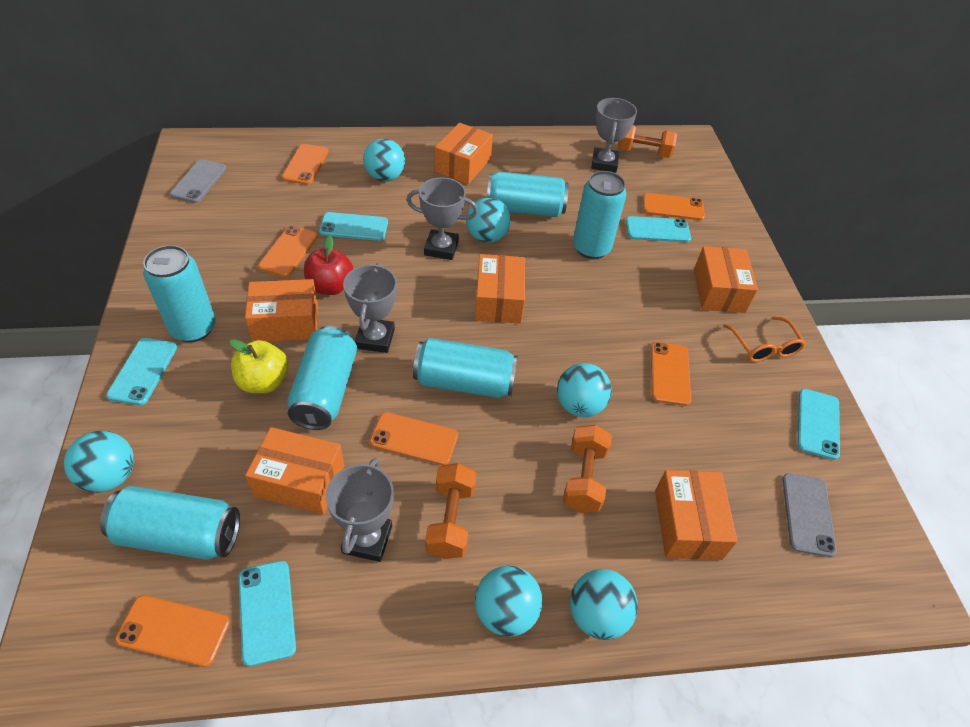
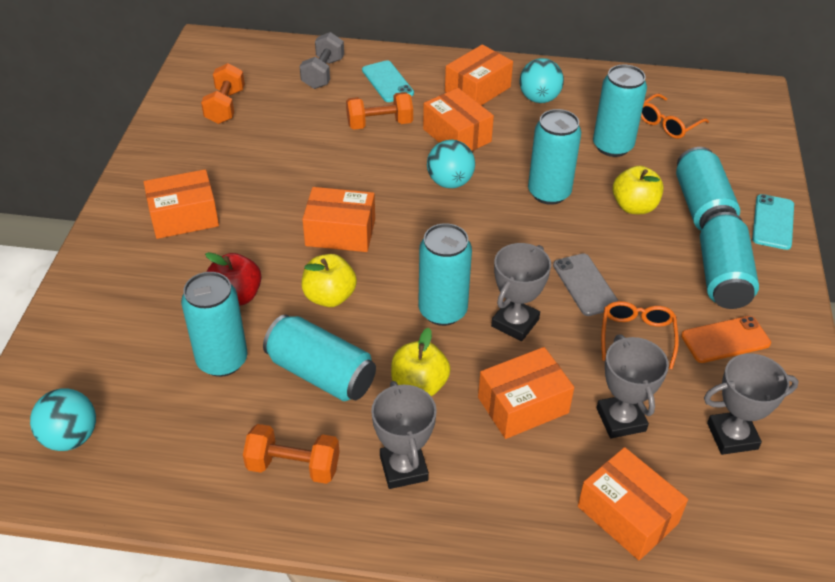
grey dumbbell: 0 -> 1
grey phone: 2 -> 1
orange glasses: 1 -> 2
orange phone: 6 -> 1
turquoise ball: 6 -> 3
turquoise can: 6 -> 7
turquoise phone: 5 -> 2
yellow apple: 1 -> 3

